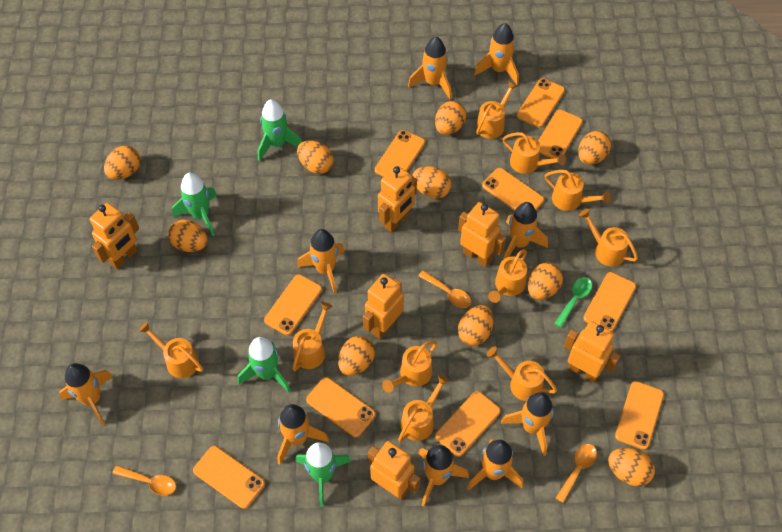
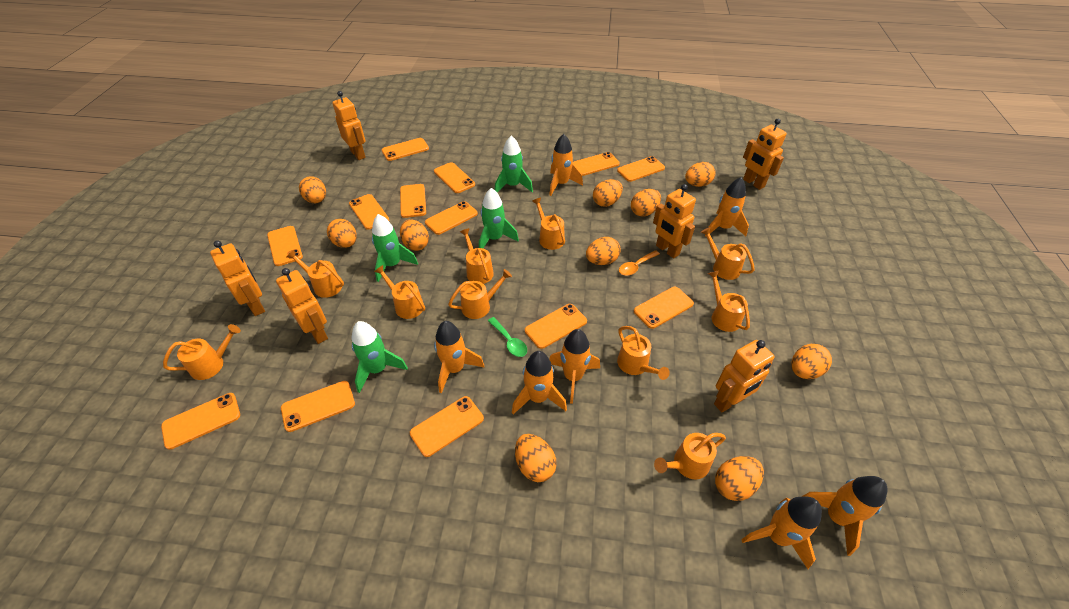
orange phone: 10 -> 13
orange rocket: 9 -> 7
orange spoon: 3 -> 1

